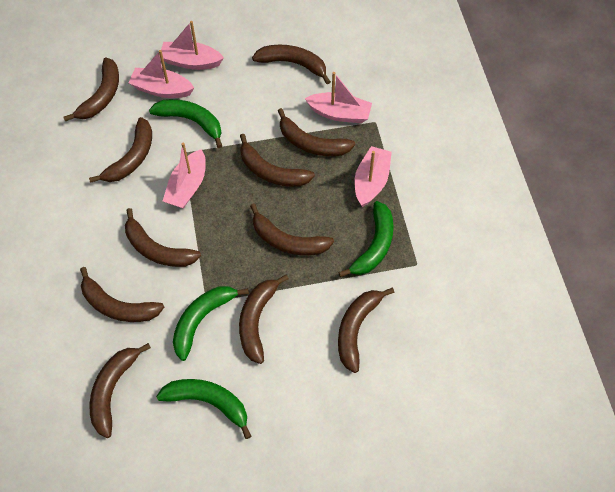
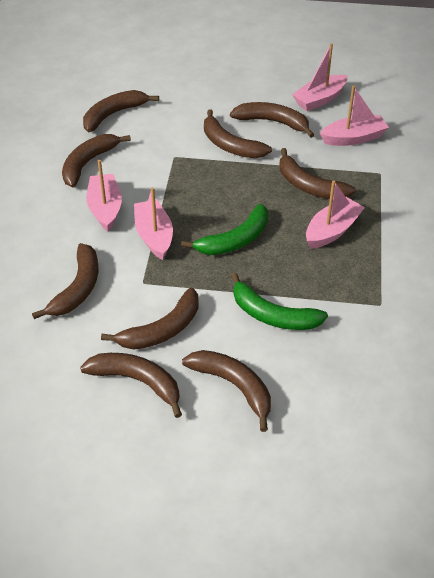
brown banana: 11 -> 9
green banana: 4 -> 2

